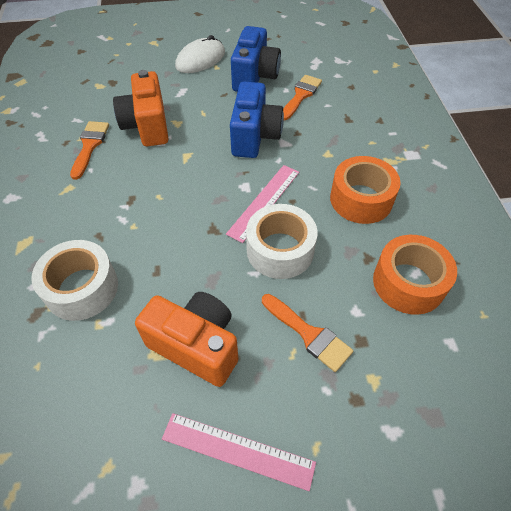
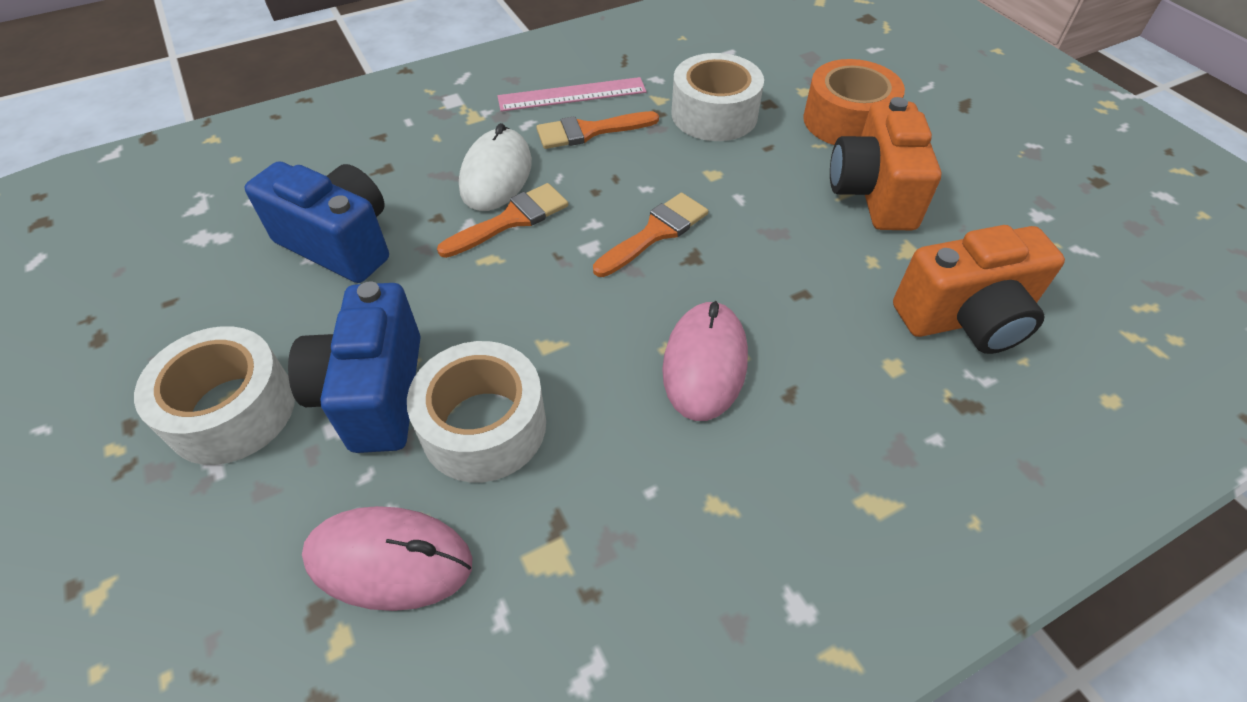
orange tape: 2 -> 1
pink mouse: 0 -> 2
pink ruler: 2 -> 1
white tape: 2 -> 3

